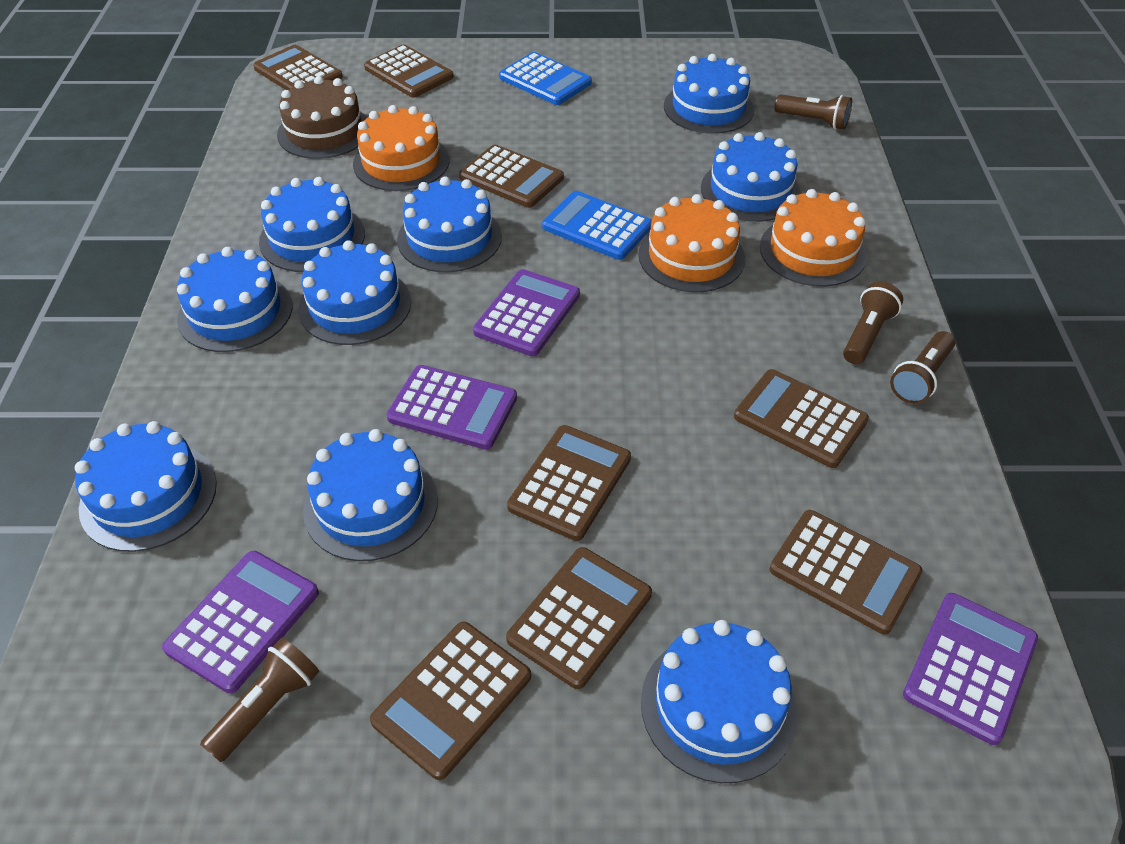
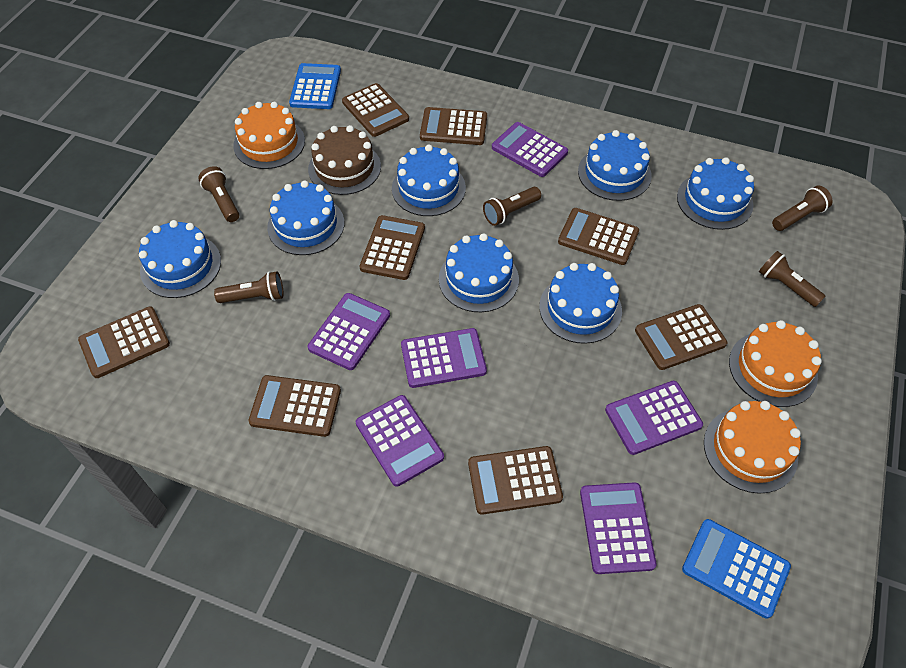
blue cake: 9 -> 7
brown flashlight: 4 -> 5
purple calculator: 4 -> 6

